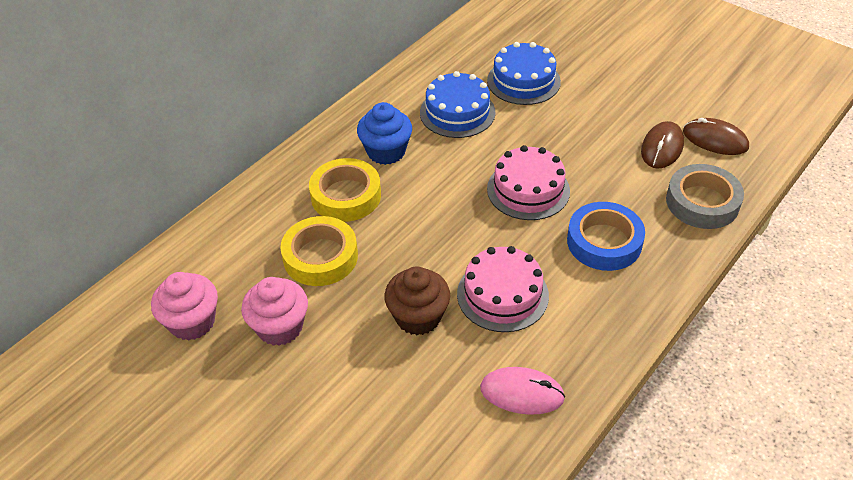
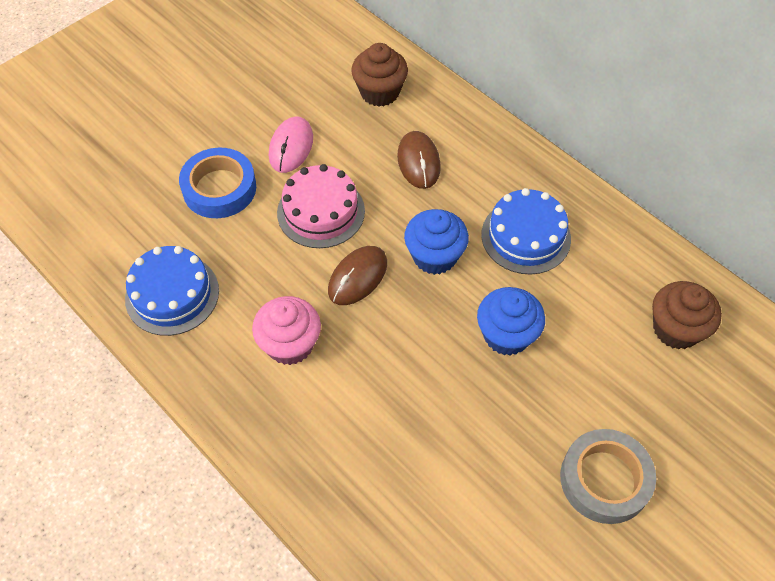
blue cupcake: 1 -> 2
brown cupcake: 1 -> 2
pink cake: 2 -> 1
pink cupcake: 2 -> 1
yellow tape: 2 -> 0

